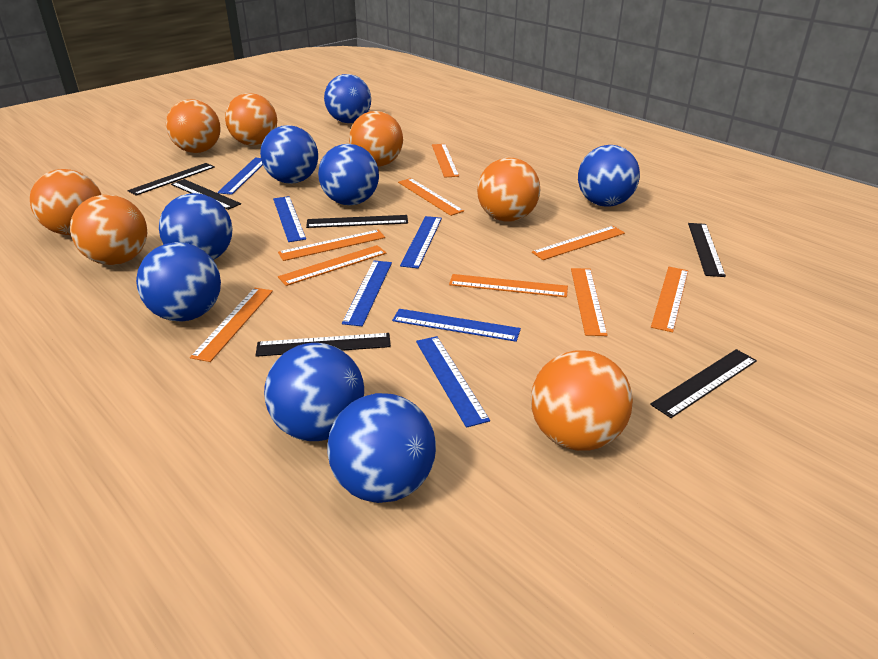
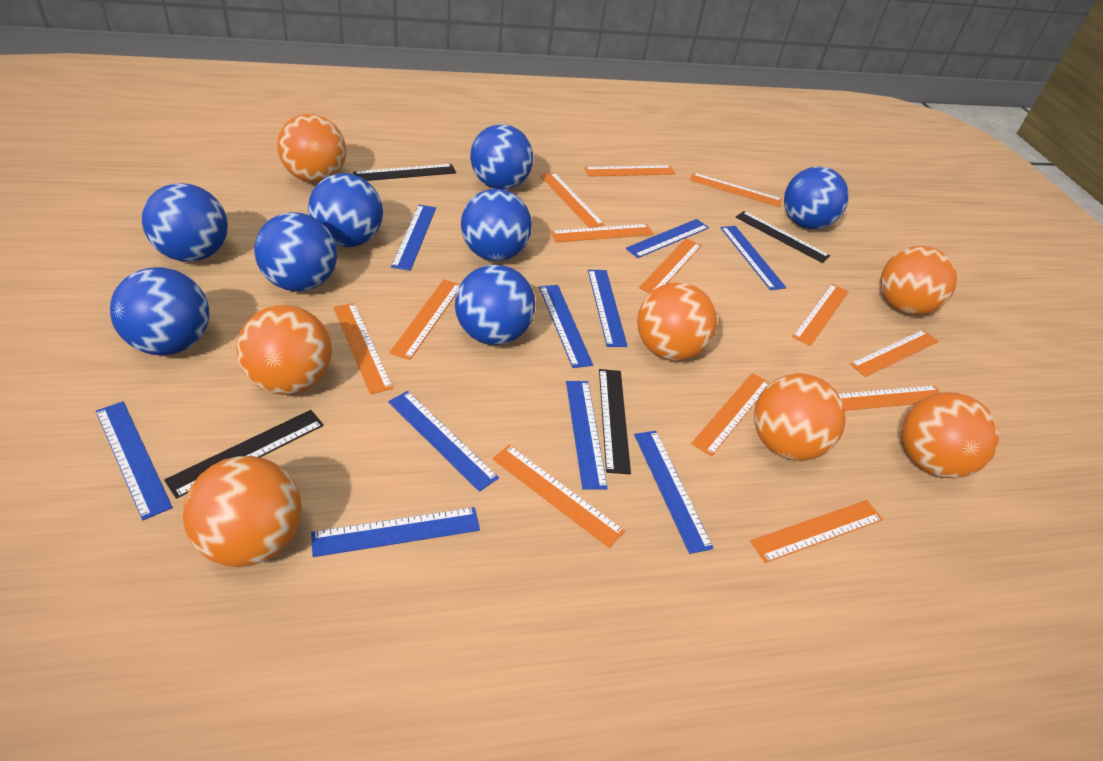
black ruler: 6 -> 4
blue ruler: 6 -> 10
orange ruler: 9 -> 13

